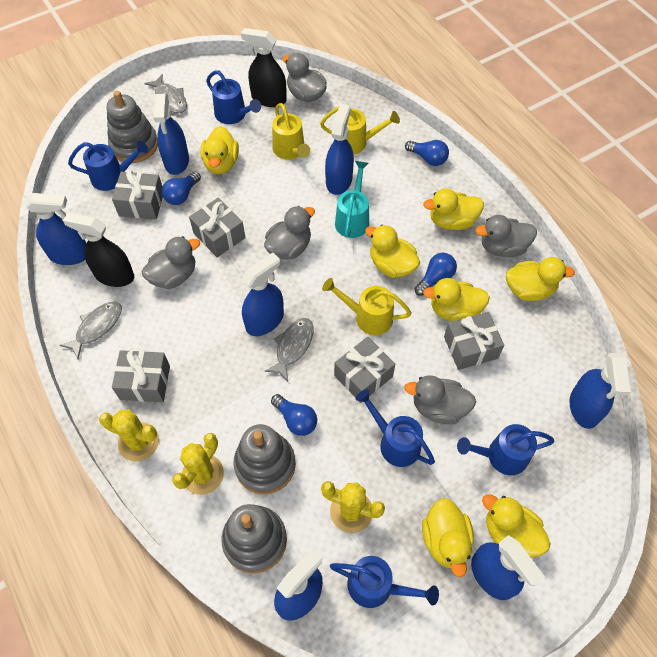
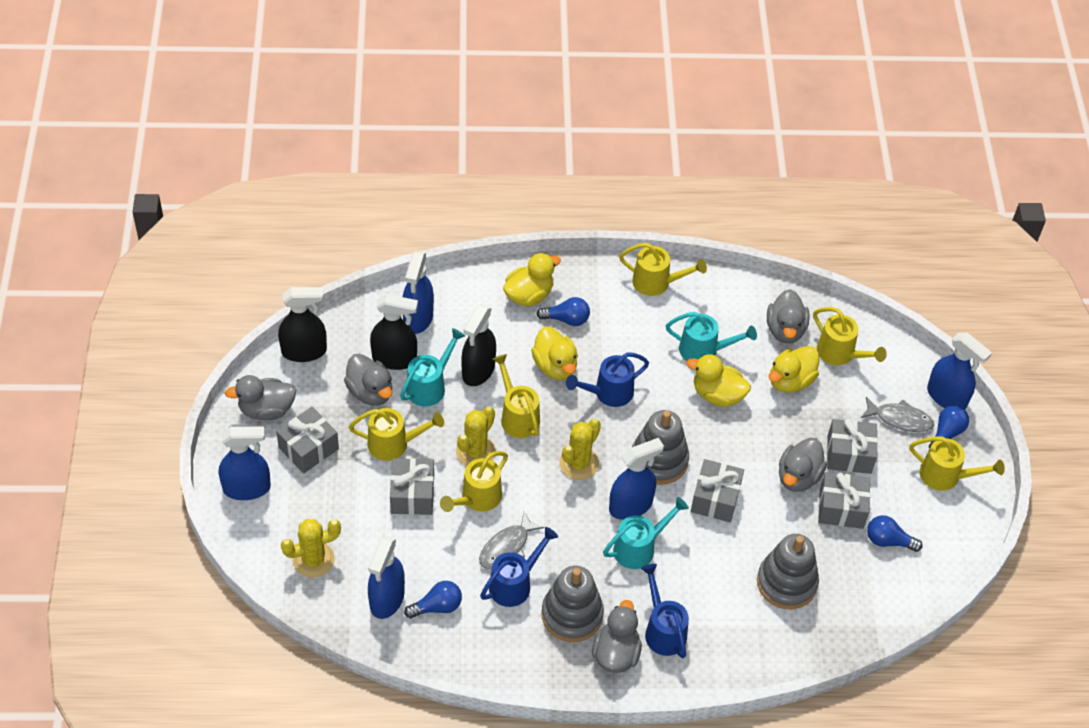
black spray bottle: 2 -> 3
blue spray bottle: 7 -> 5
blue watering can: 5 -> 3
grey fish: 3 -> 2
turquoise watering can: 1 -> 3
yellow duck: 7 -> 4
yellow watering can: 3 -> 6

